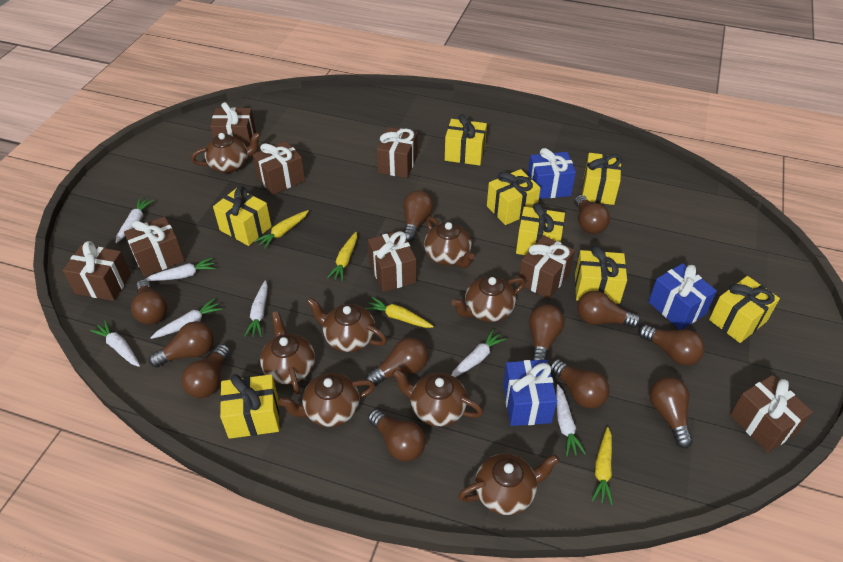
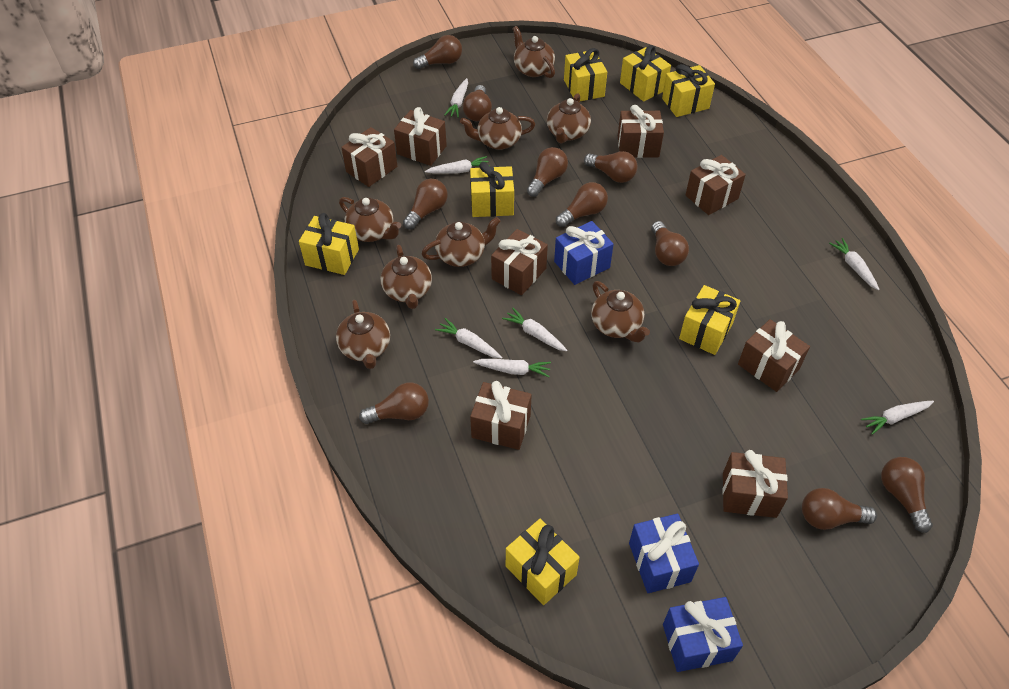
brown light bulb: 12 -> 10
yellow carrot: 4 -> 0
yellow gift: 8 -> 7

